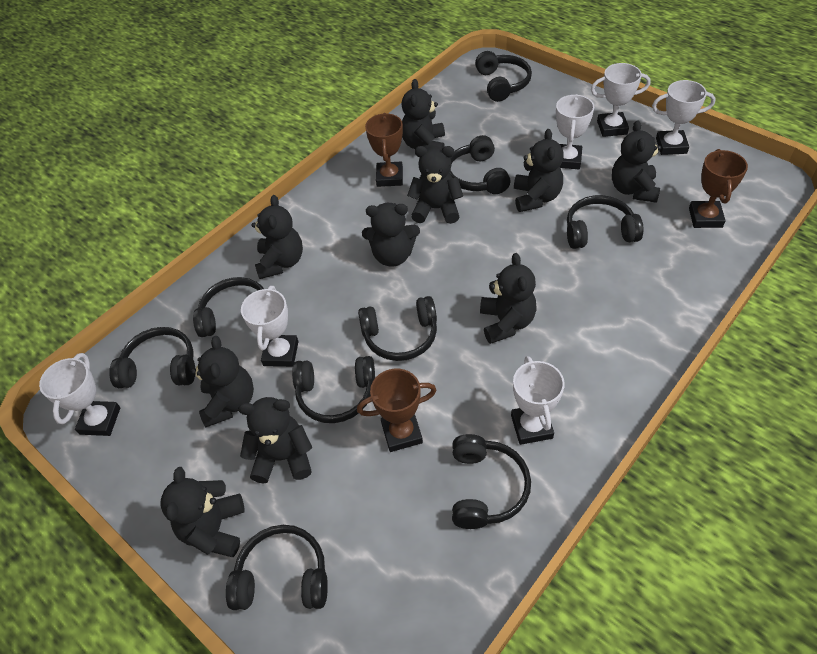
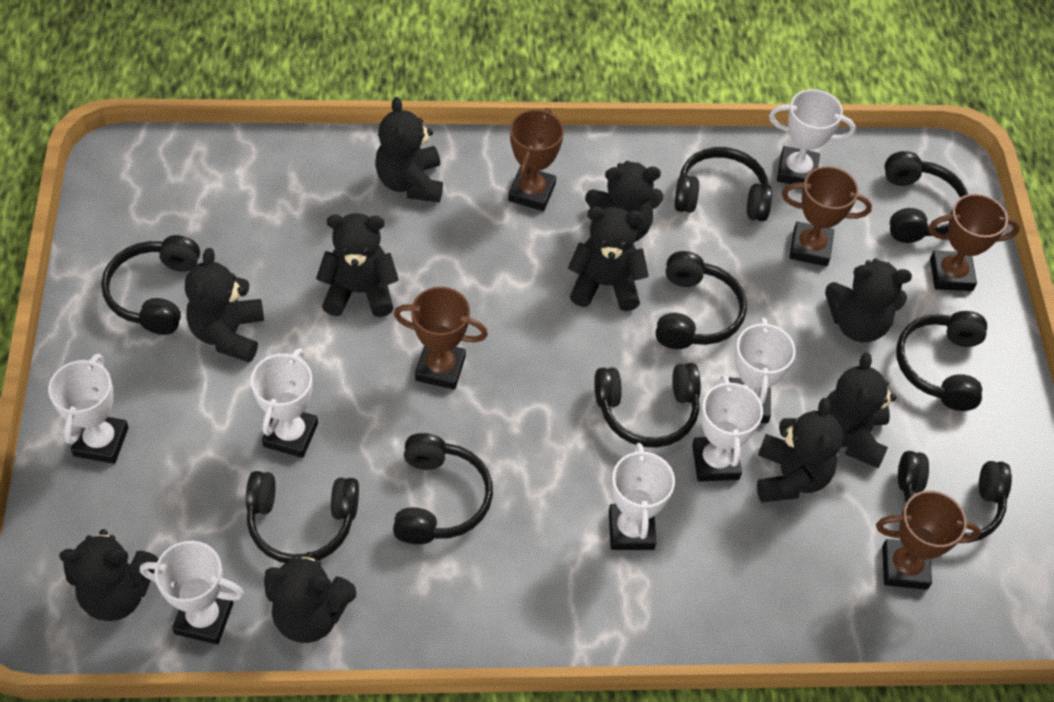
brown trophy: 3 -> 5
white trophy: 6 -> 7

